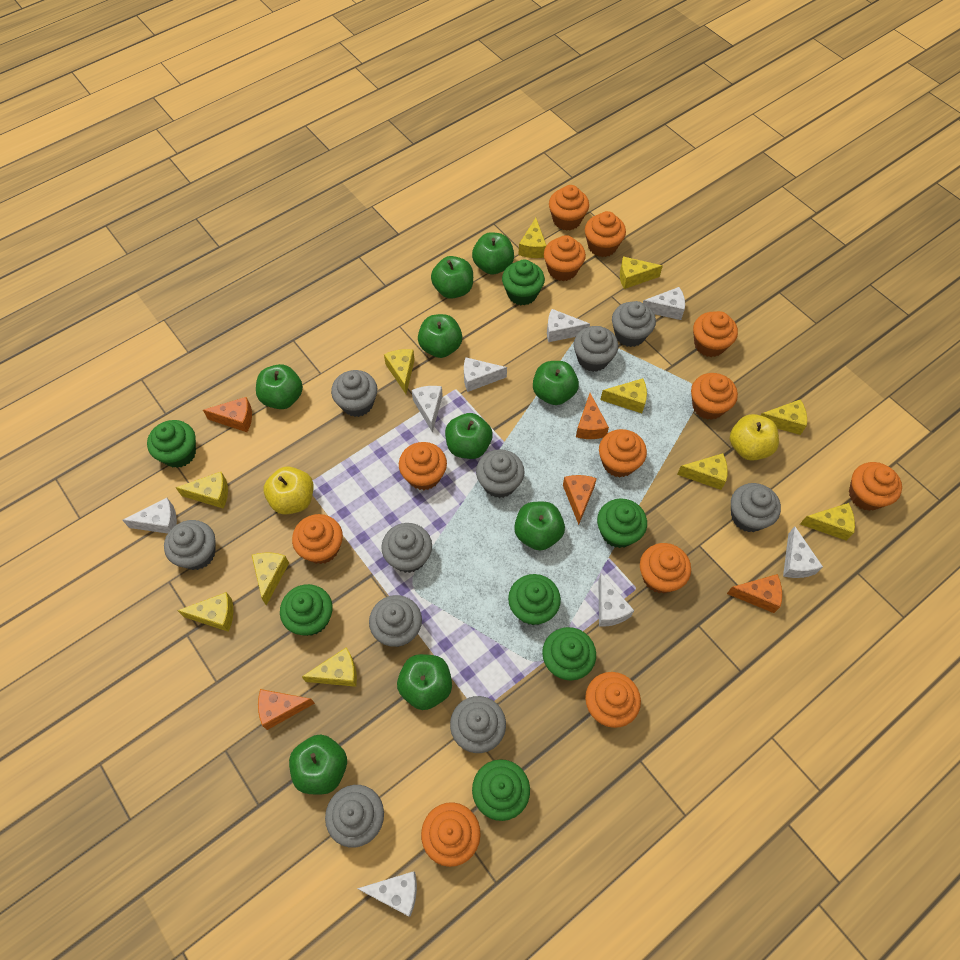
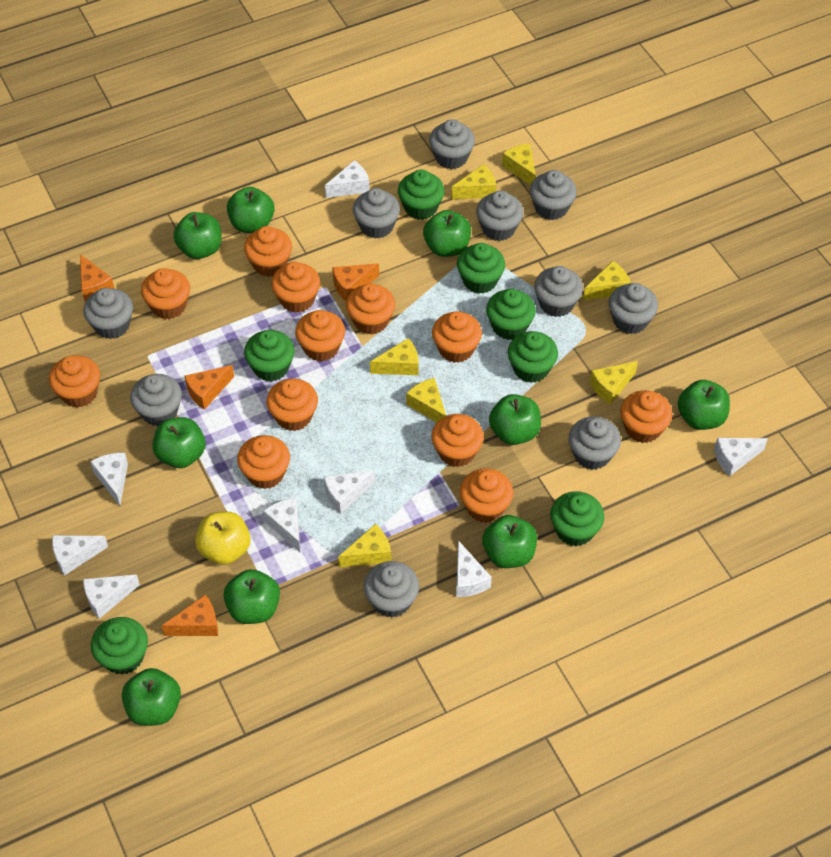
orange cheese: 5 -> 4
yellow apple: 2 -> 1
yellow cheese: 11 -> 7

